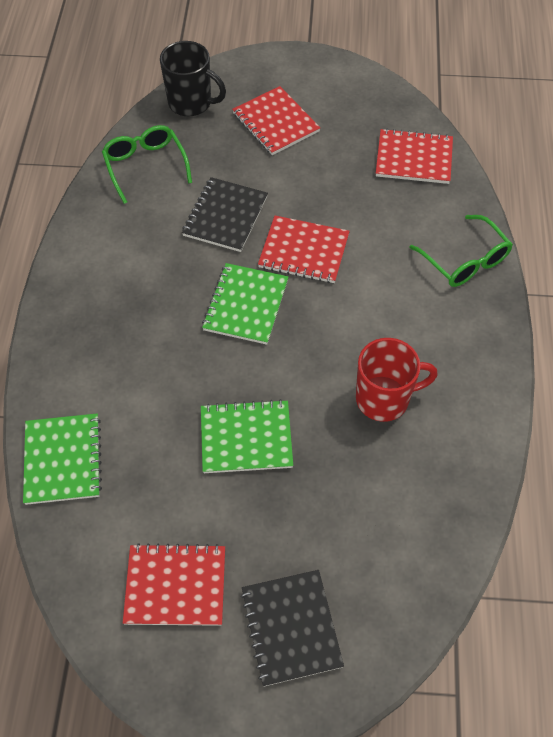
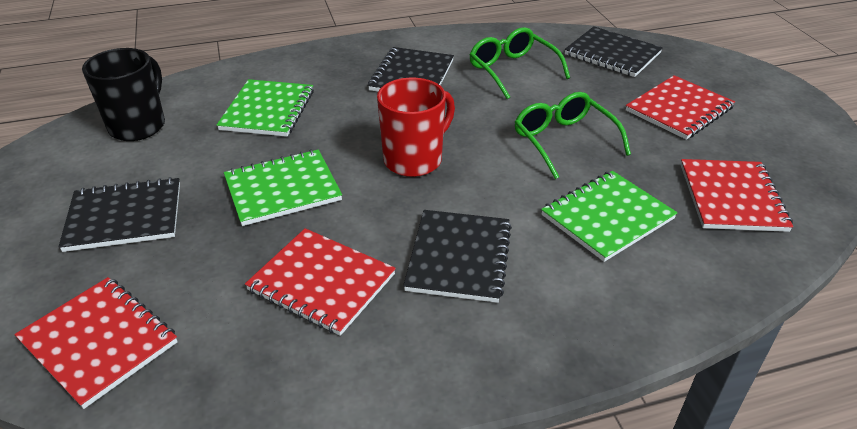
black notebook: 2 -> 4

